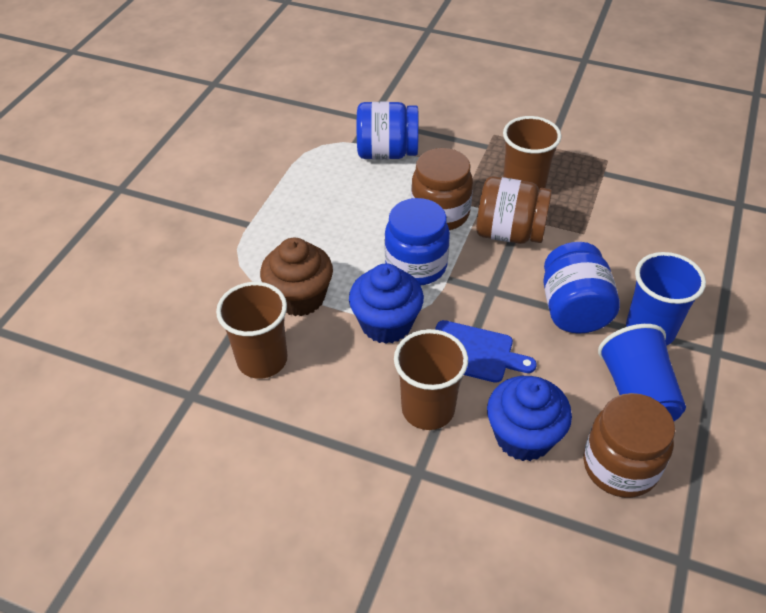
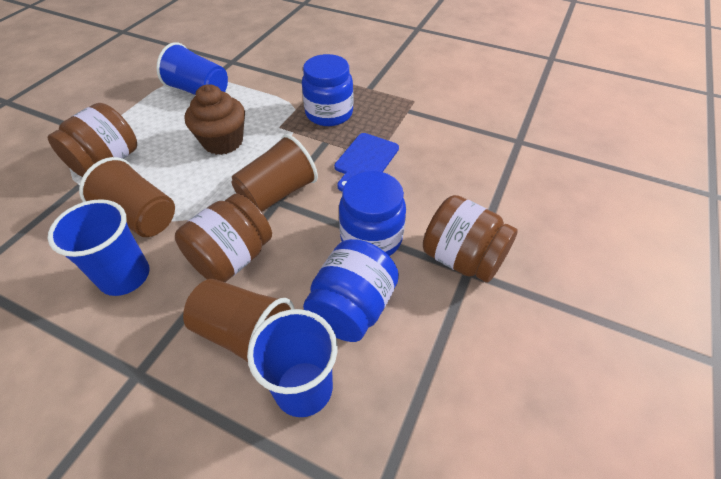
blue cup: 2 -> 3
blue cupcake: 2 -> 0

